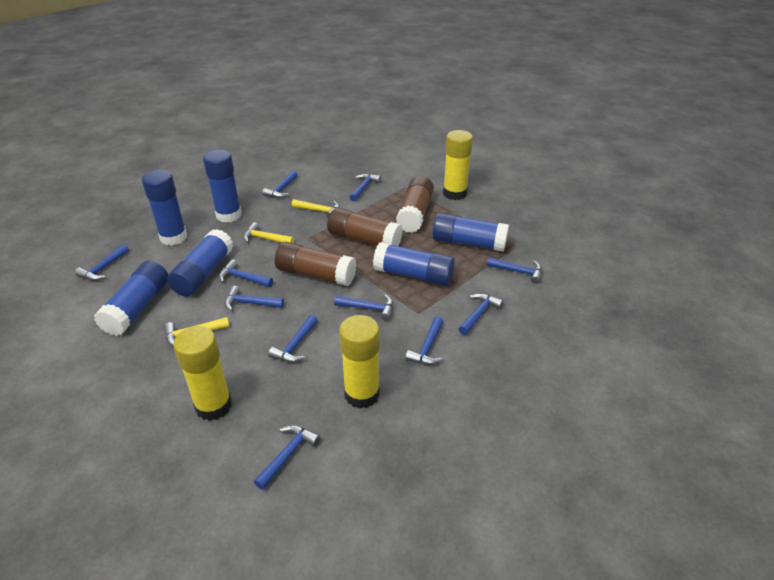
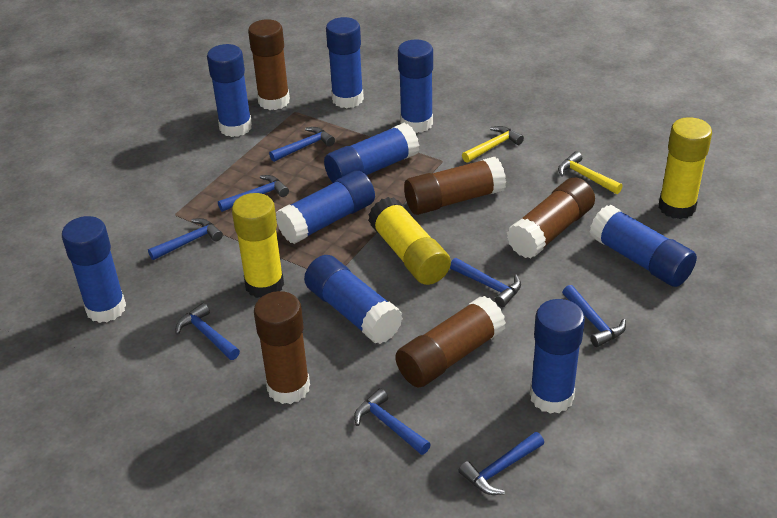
blue glue stick: 6 -> 9
blue hammer: 11 -> 8
brown glue stick: 3 -> 5
yellow hammer: 3 -> 2

